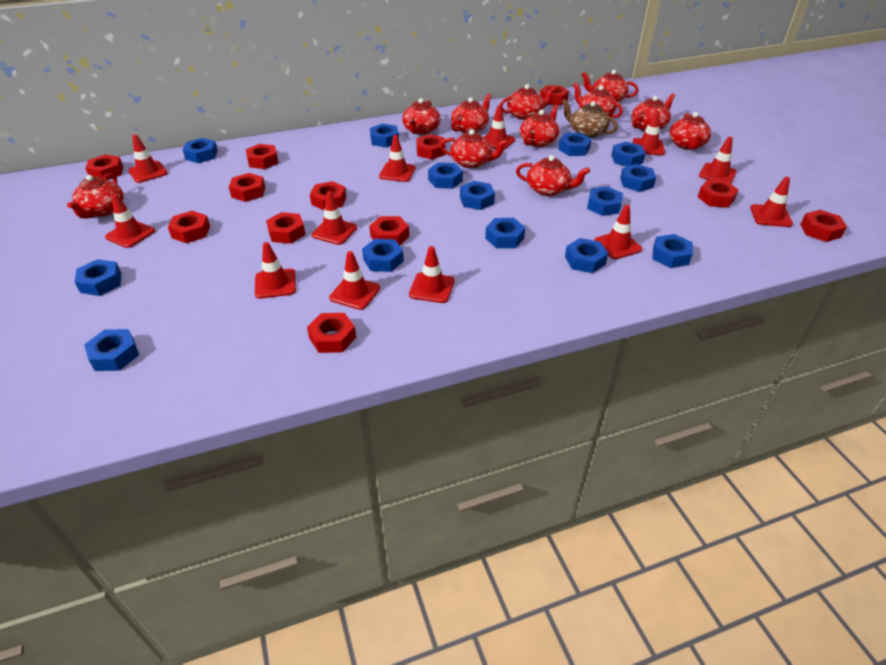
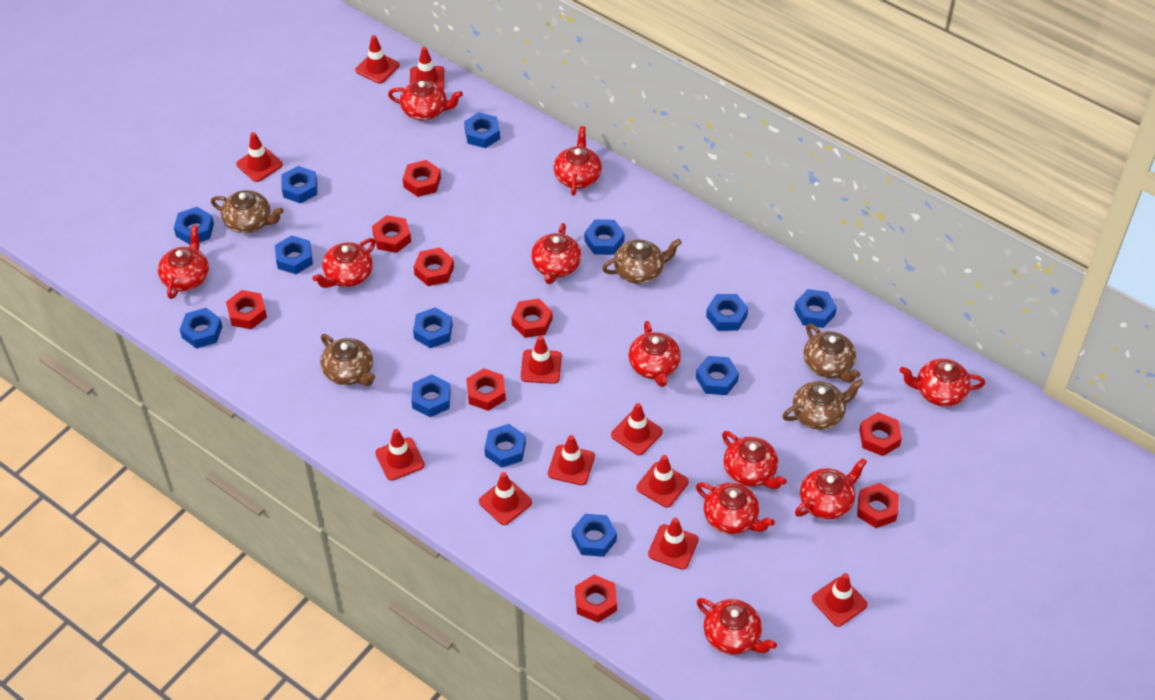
blue nut: 14 -> 13
brown teapot: 1 -> 5
red nut: 12 -> 9
red traffic cone: 12 -> 11

